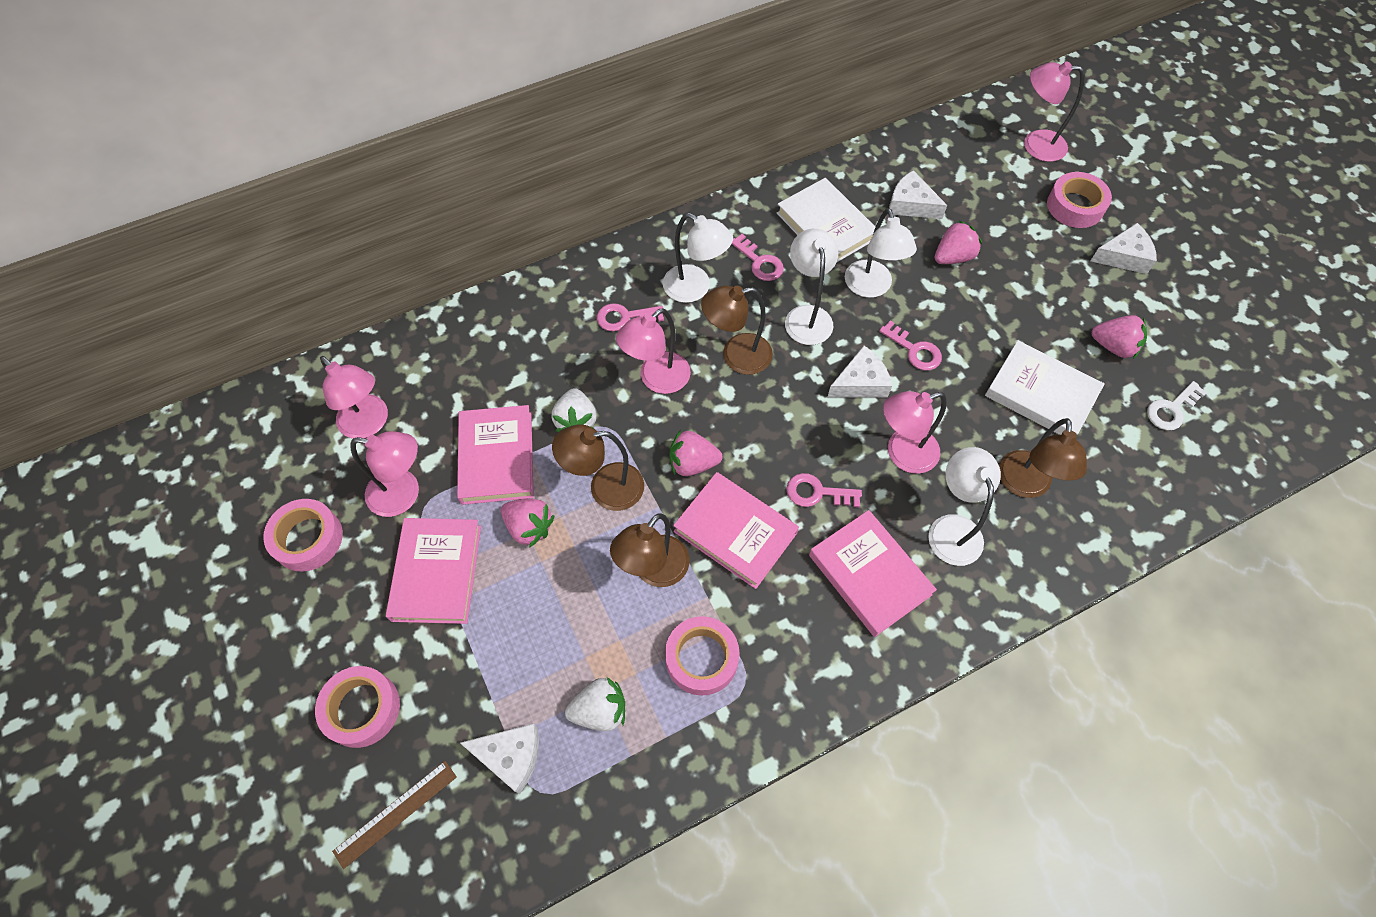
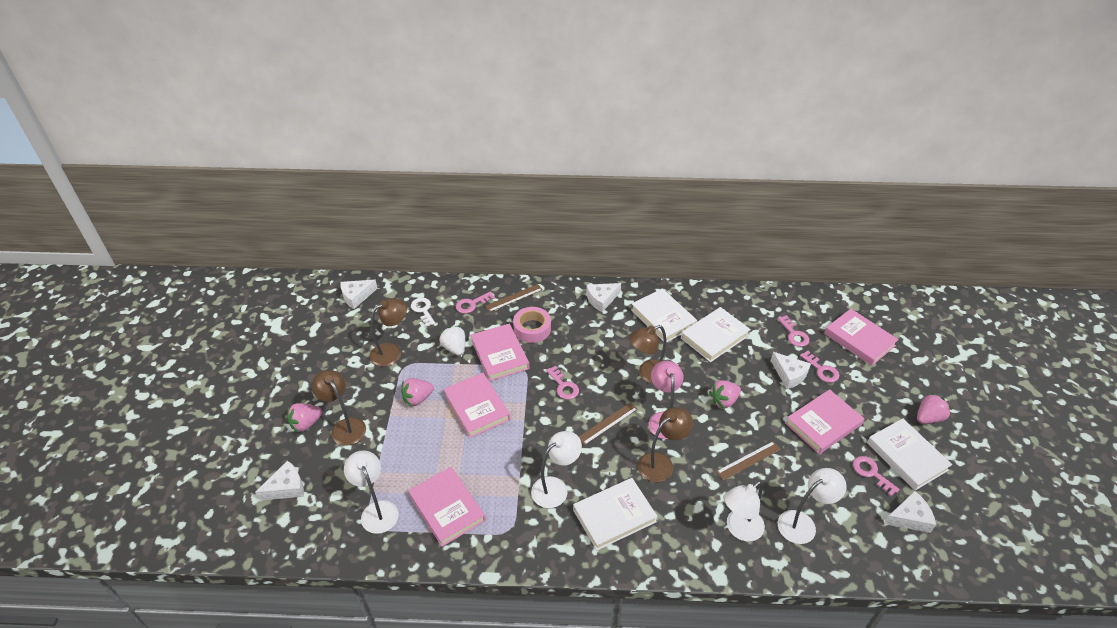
brown ruler: 1 -> 3
pink book: 4 -> 5
pink key: 4 -> 5
pink lamp: 5 -> 1
pink tape: 4 -> 1
white book: 2 -> 4
white cheese: 4 -> 5
white strawberry: 2 -> 1

